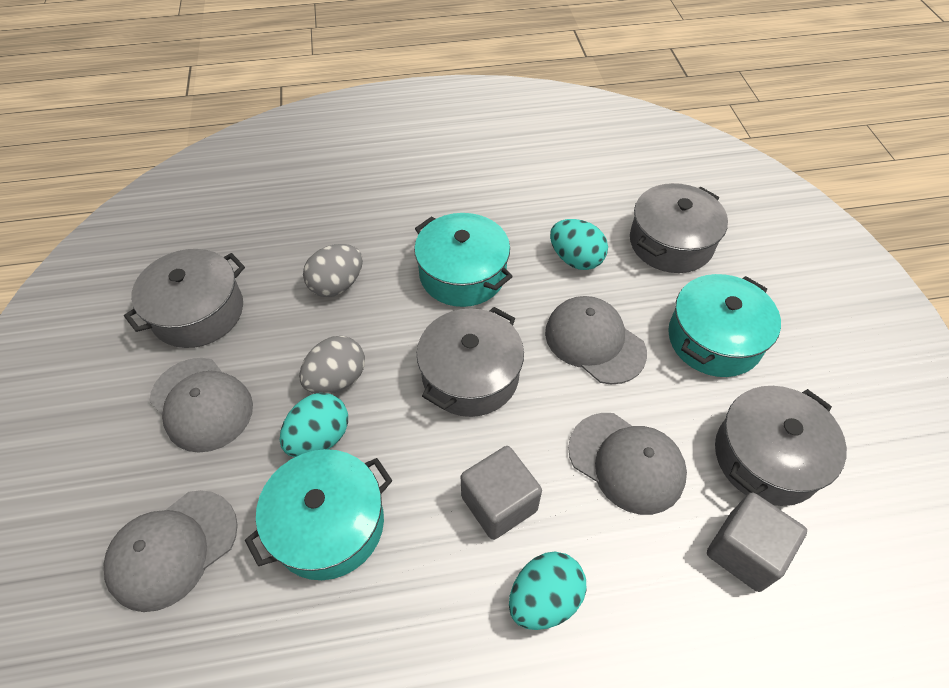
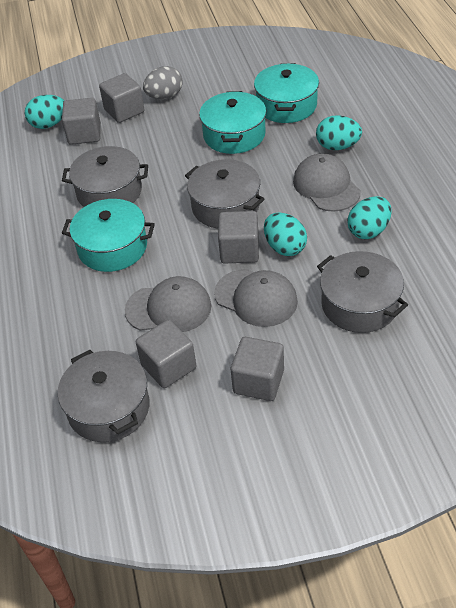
grey cap: 4 -> 3
grey cube: 2 -> 5
grey egg: 2 -> 1
turquoise egg: 3 -> 4

